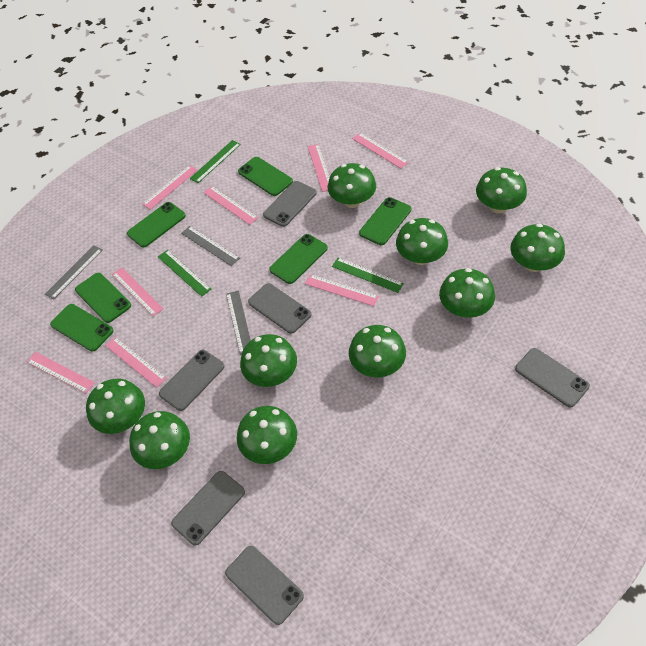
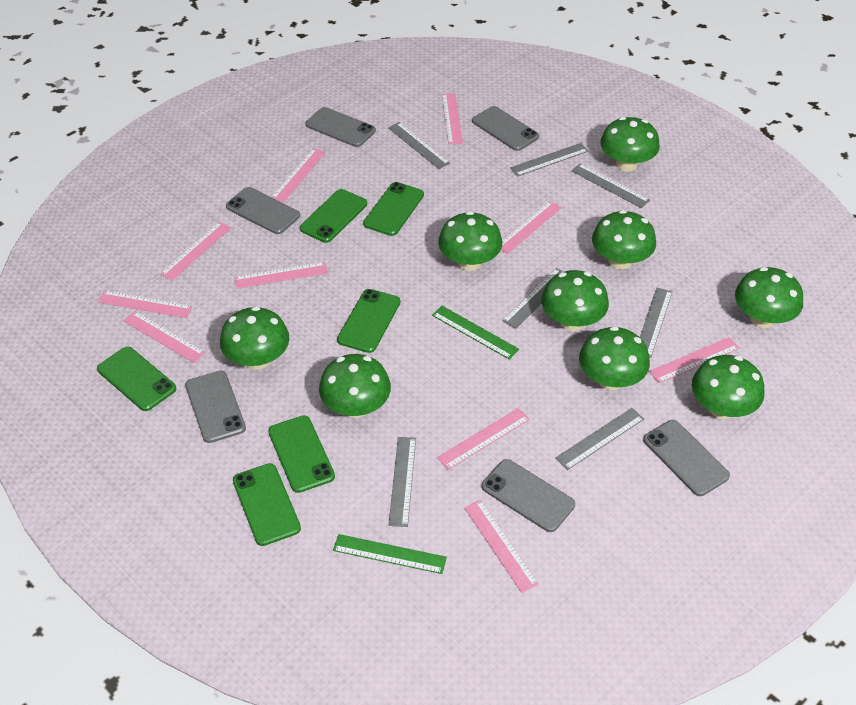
green mushroom: 10 -> 9
green ruler: 3 -> 2
grey ruler: 3 -> 7
pink ruler: 8 -> 10

